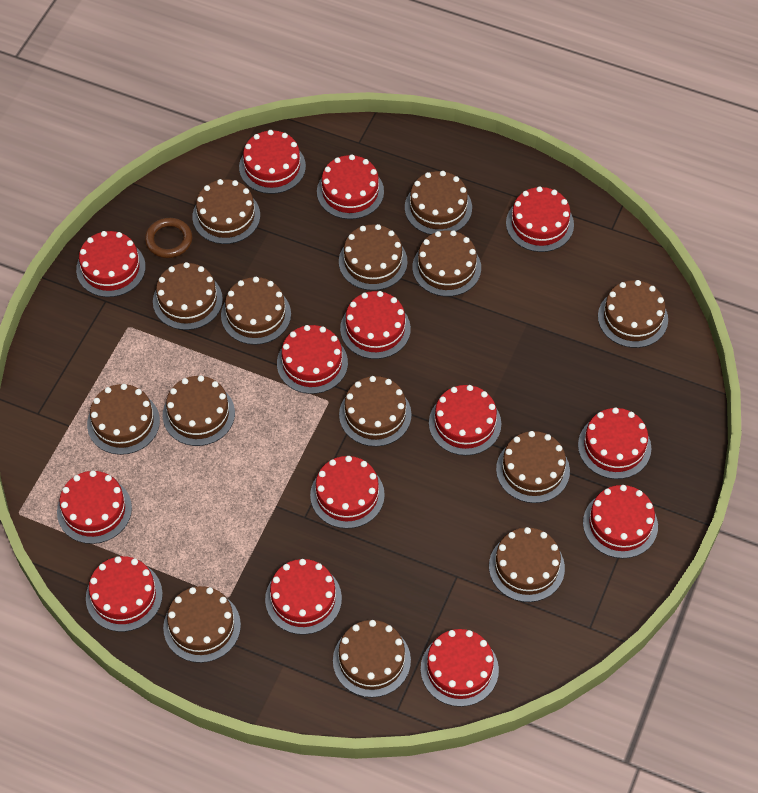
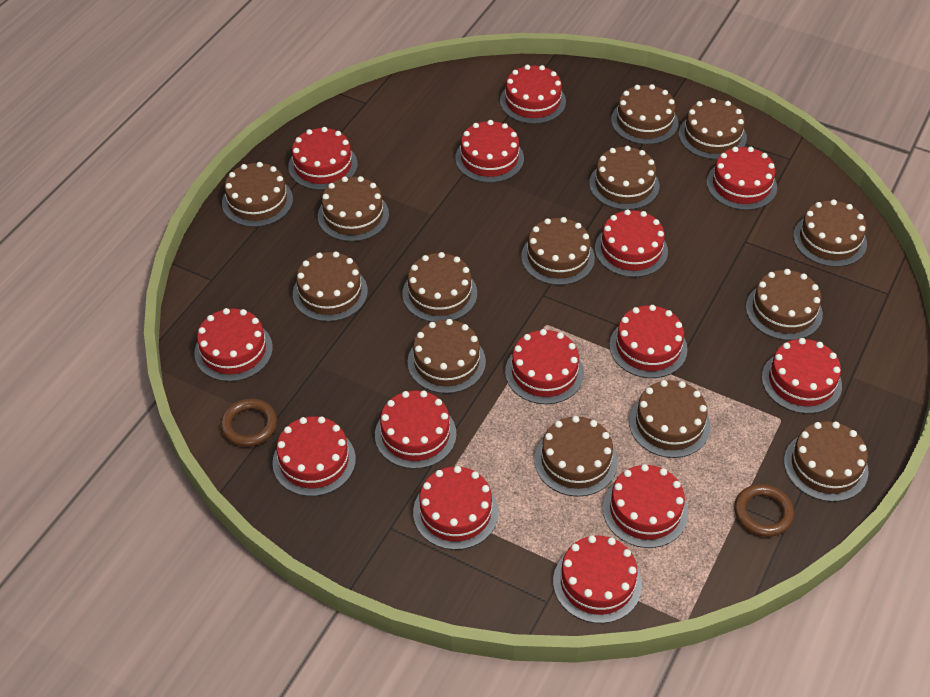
brown ring: 1 -> 2

